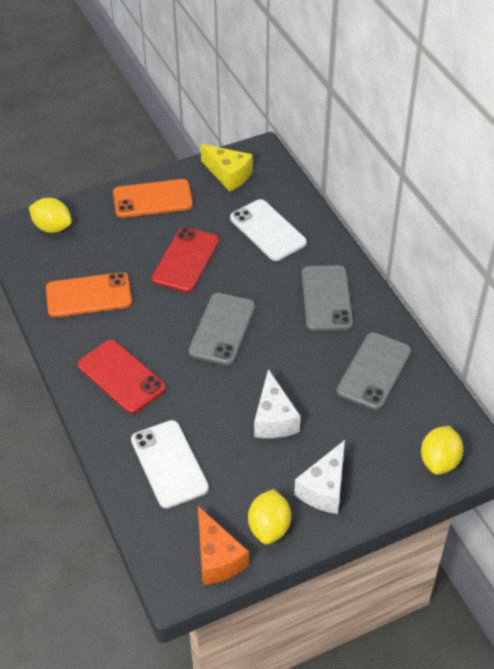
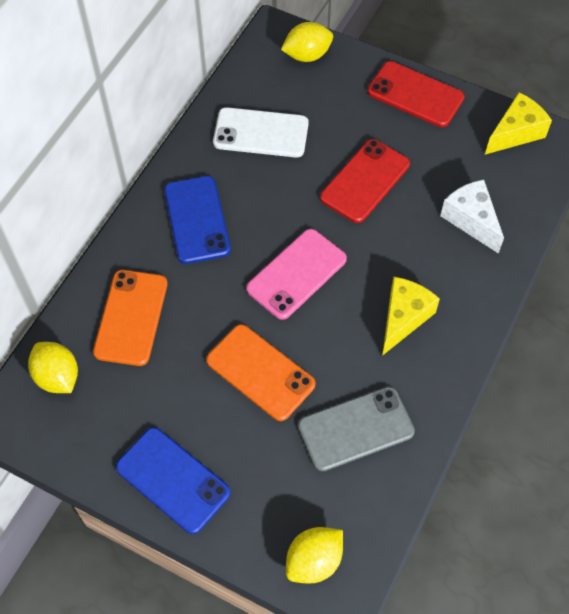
blue phone: 0 -> 2
grey phone: 3 -> 1
orange cheese: 1 -> 0
pink phone: 0 -> 1
white cheese: 2 -> 1
white phone: 2 -> 1
yellow cheese: 1 -> 2

